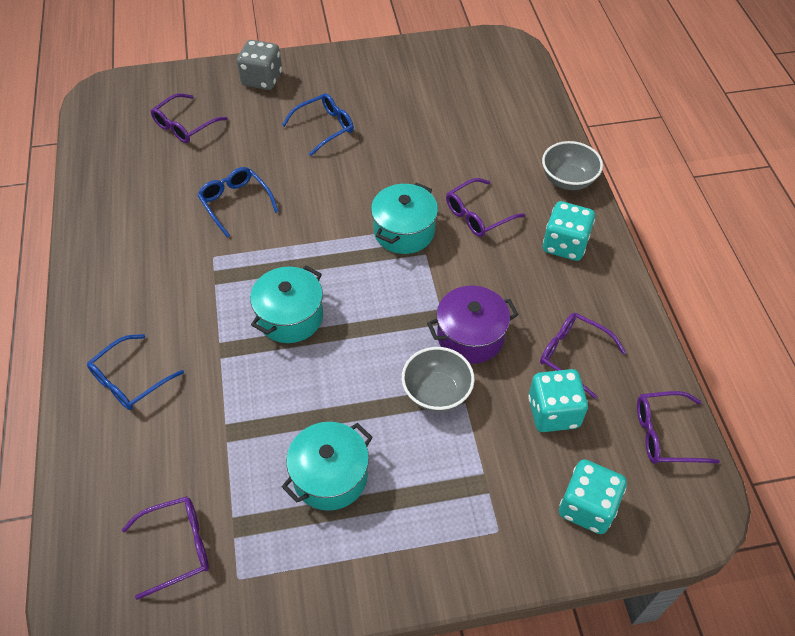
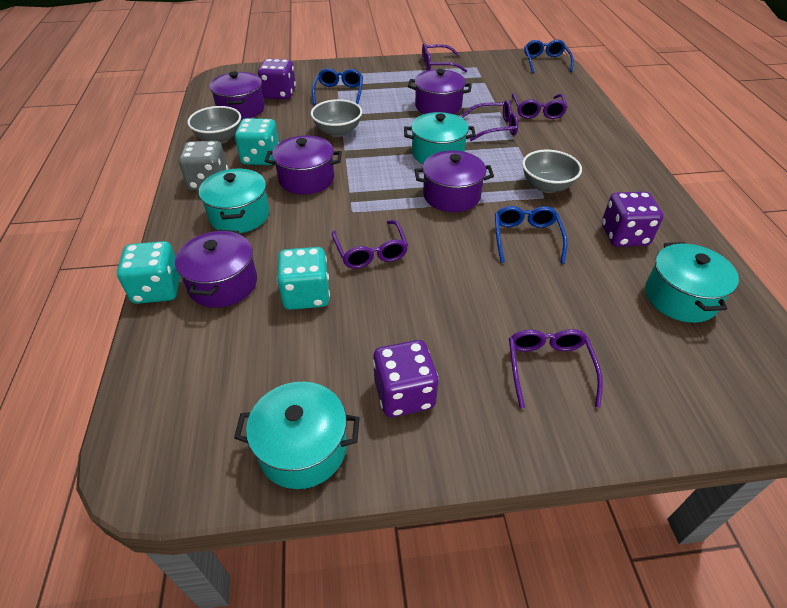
grey bowl: 2 -> 3
purple dice: 0 -> 3
purple pot: 1 -> 5
turquoise pot: 3 -> 4

